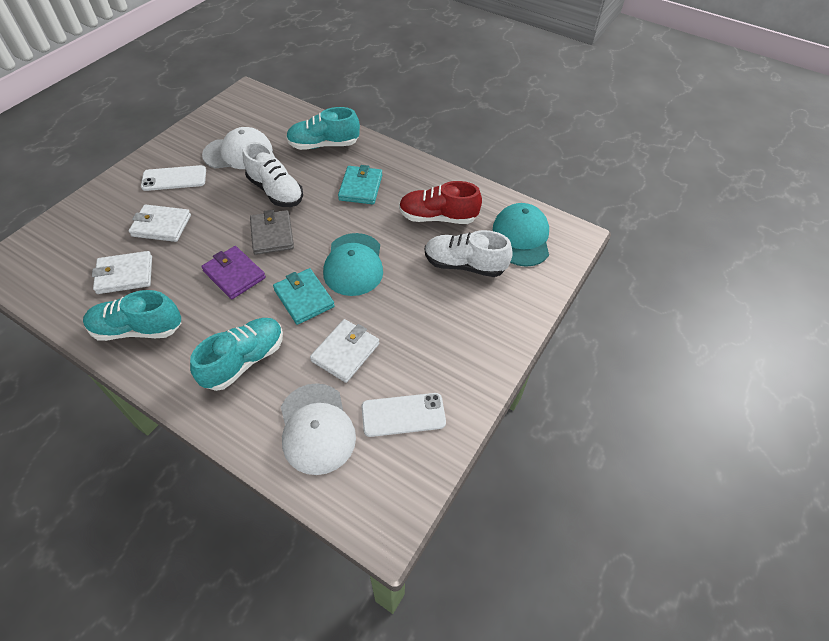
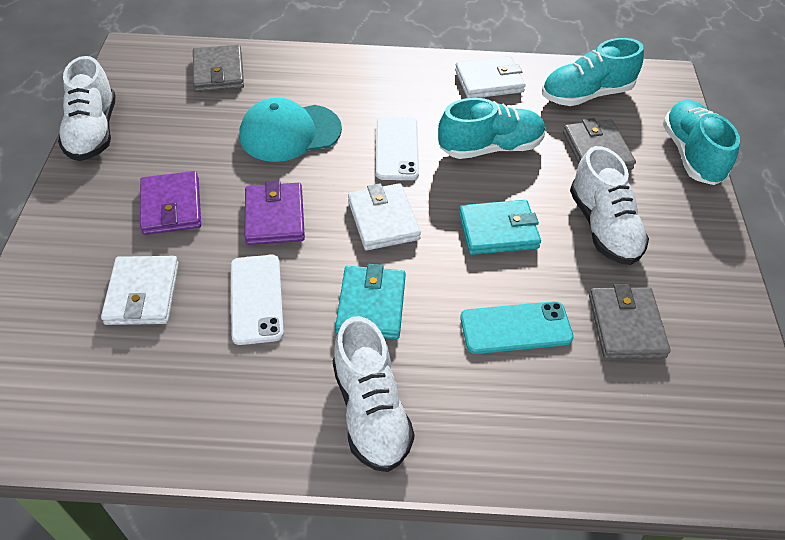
grey wallet: 1 -> 3
purple wallet: 1 -> 2
red shoe: 1 -> 0
turquoise cap: 2 -> 1
turquoise phone: 0 -> 1
white cap: 2 -> 0
white shoe: 2 -> 3

